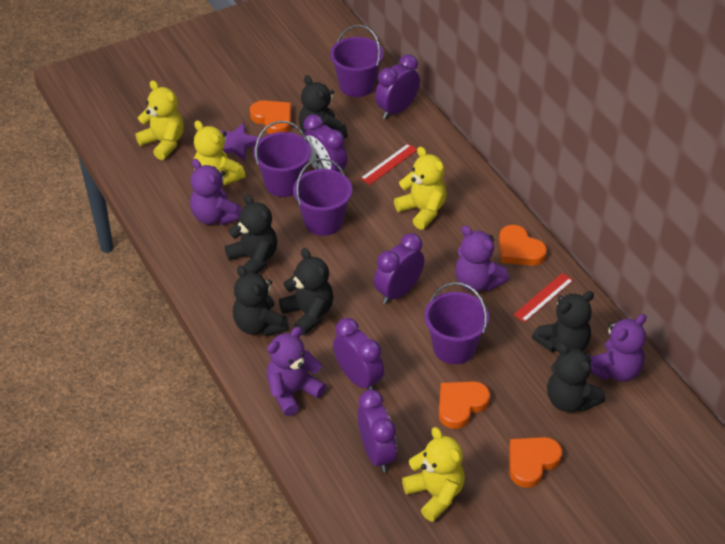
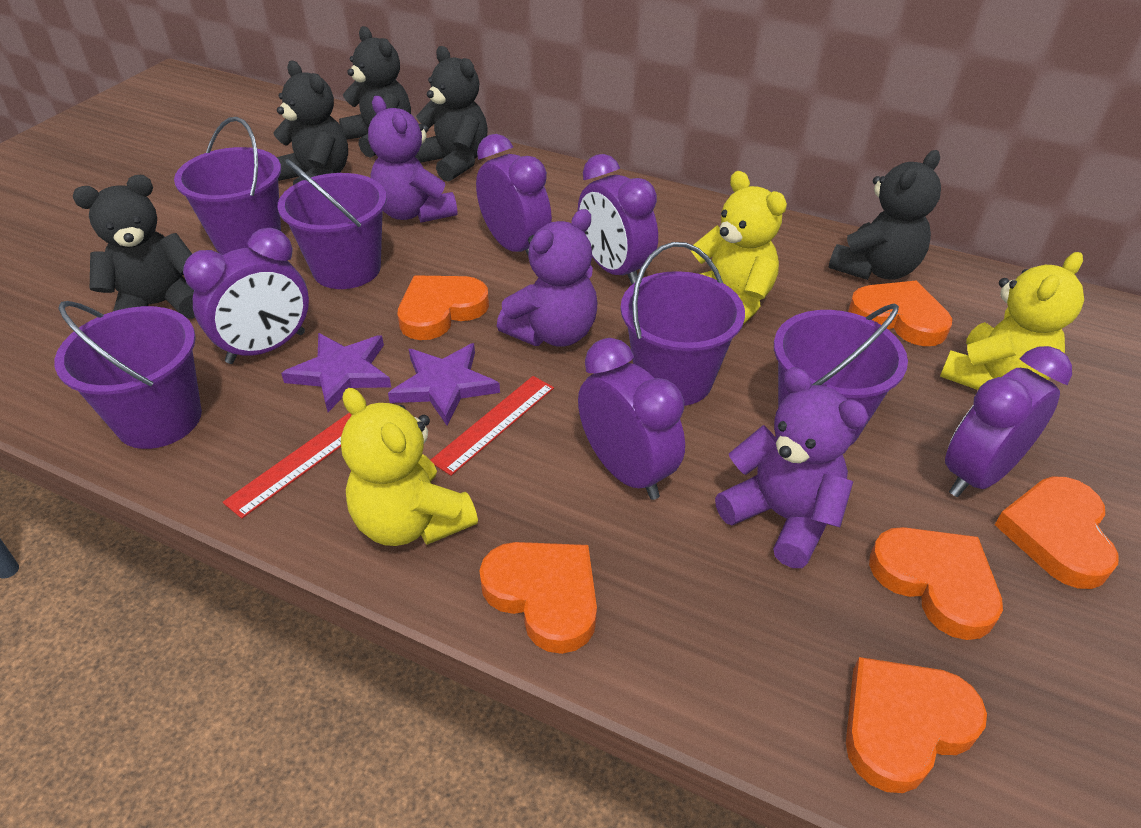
black teddy bear: 6 -> 5
orange heart: 4 -> 6
purple bucket: 4 -> 5
purple star: 1 -> 2
purple teddy bear: 4 -> 3
yellow teddy bear: 4 -> 3

